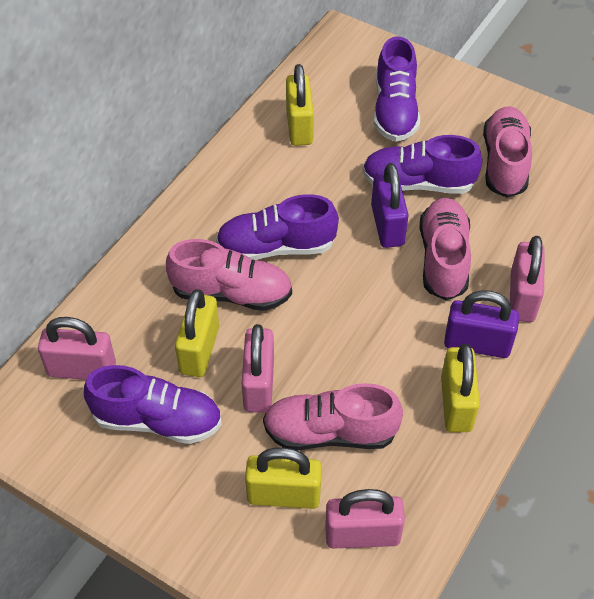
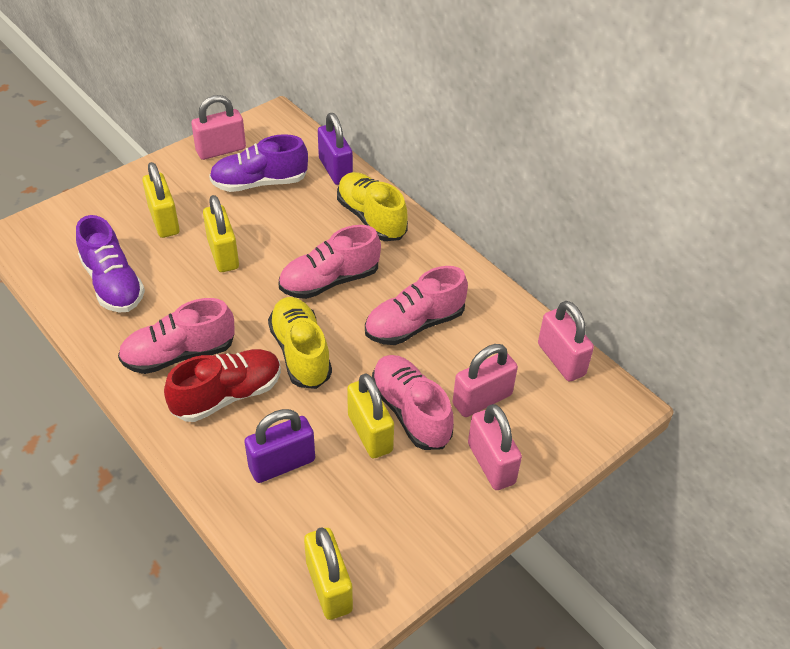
purple shoe: 4 -> 2
red shoe: 0 -> 1
yellow shoe: 0 -> 2

